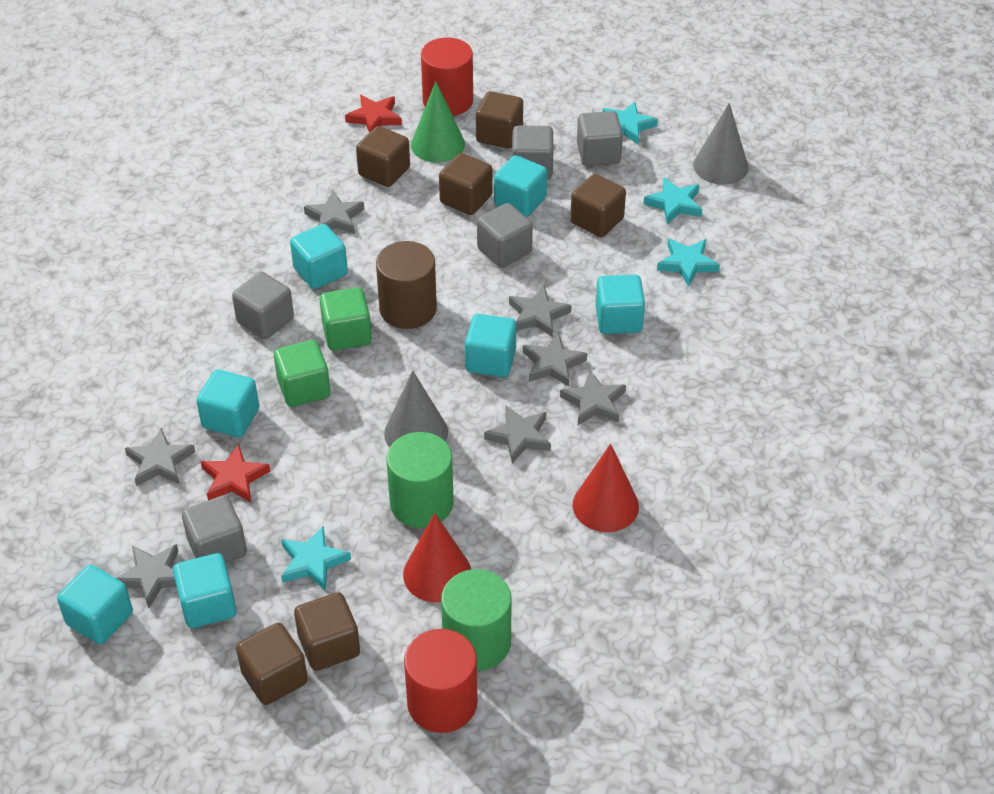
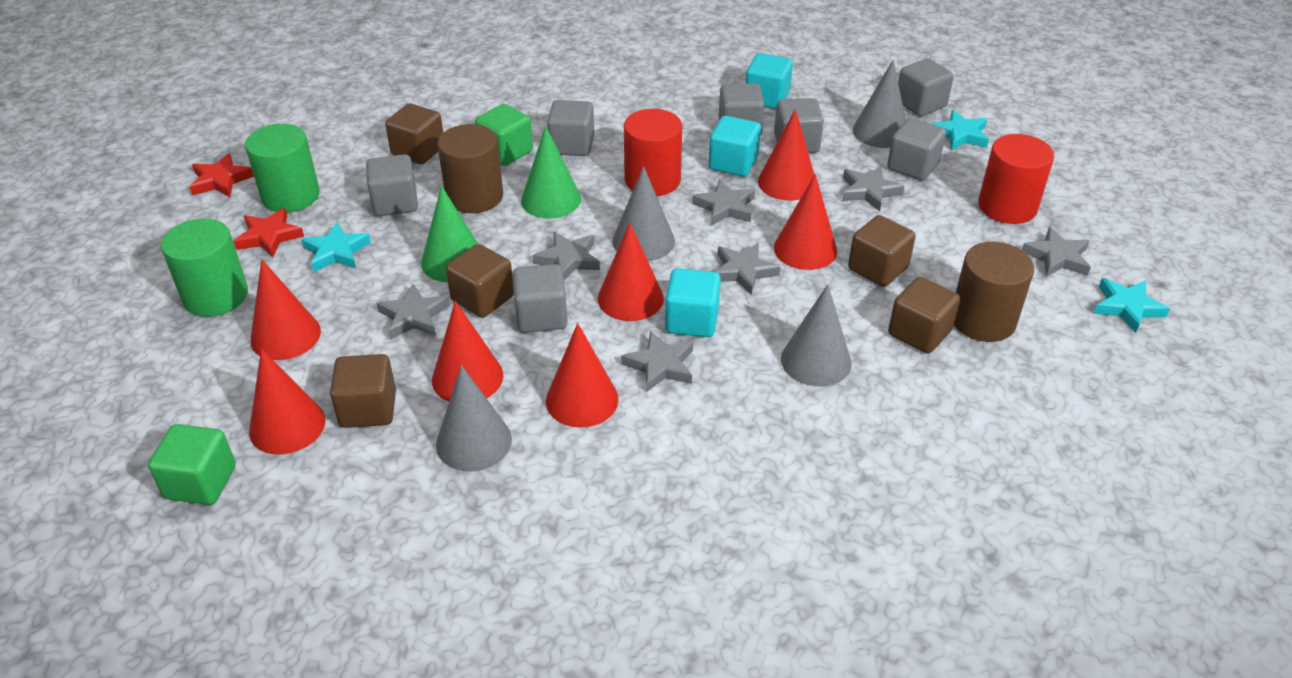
brown cube: 6 -> 5
brown cylinder: 1 -> 2
green cone: 1 -> 2
grey cone: 2 -> 4
grey cube: 5 -> 7
red cone: 2 -> 7
turquoise cube: 7 -> 3
turquoise star: 4 -> 3

